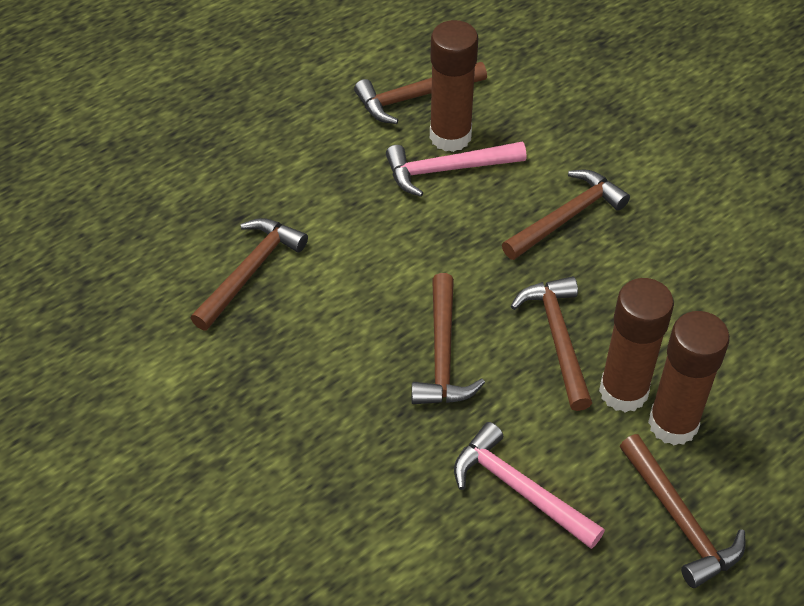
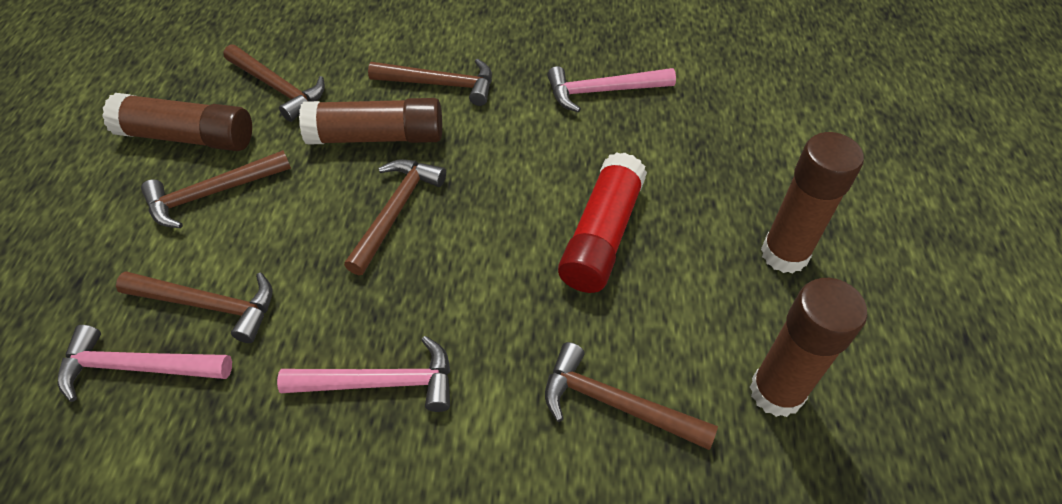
brown glue stick: 3 -> 4
pink hammer: 2 -> 3
red glue stick: 0 -> 1

